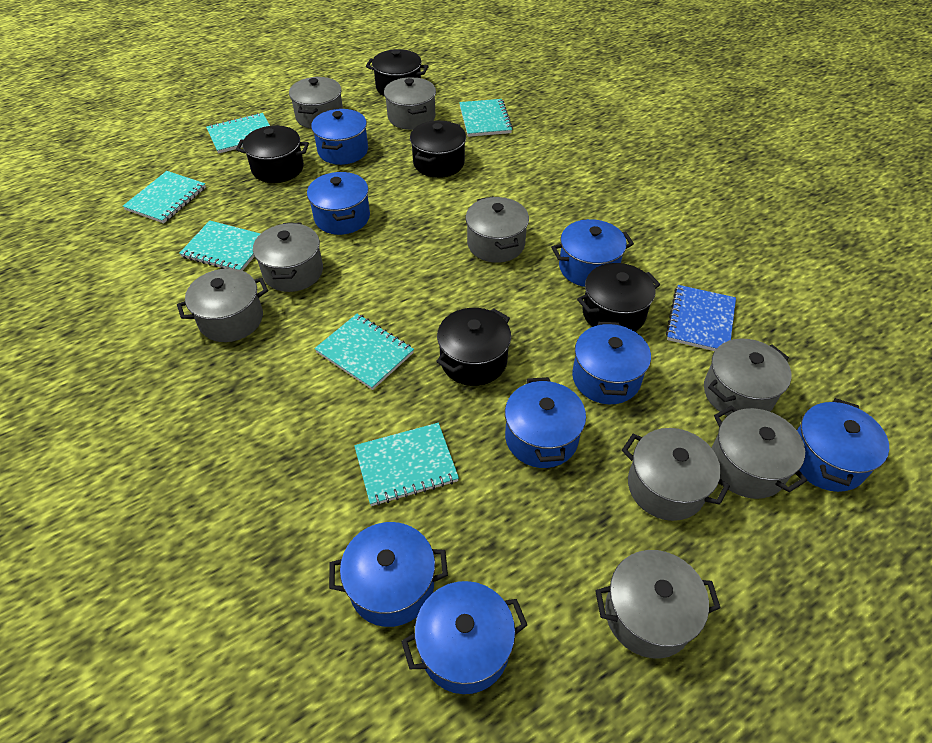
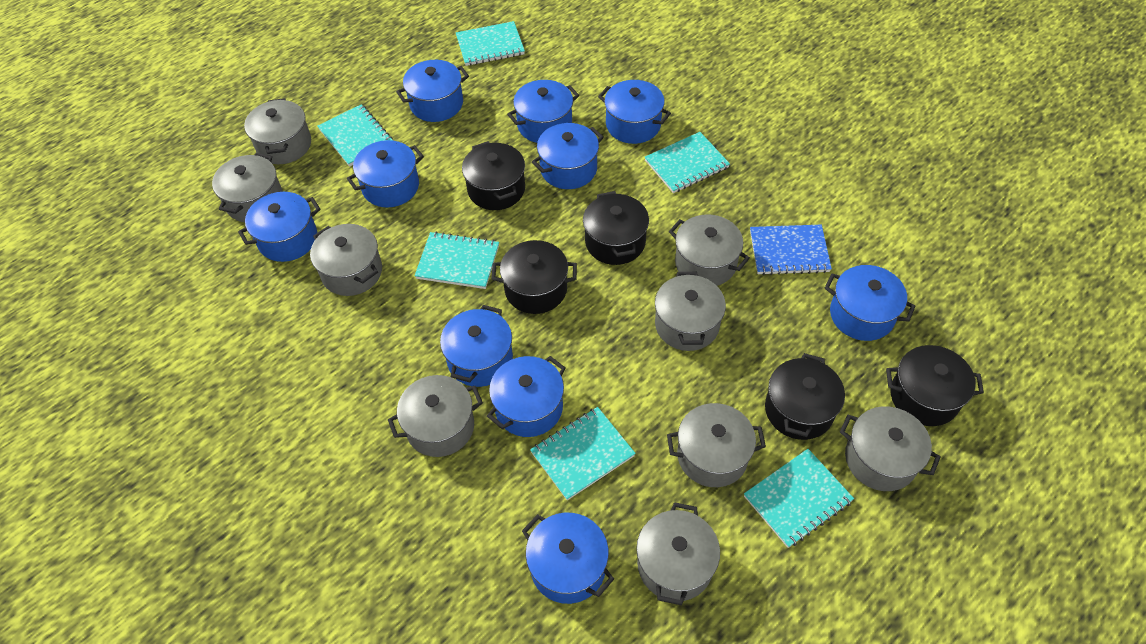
blue pot: 8 -> 10

